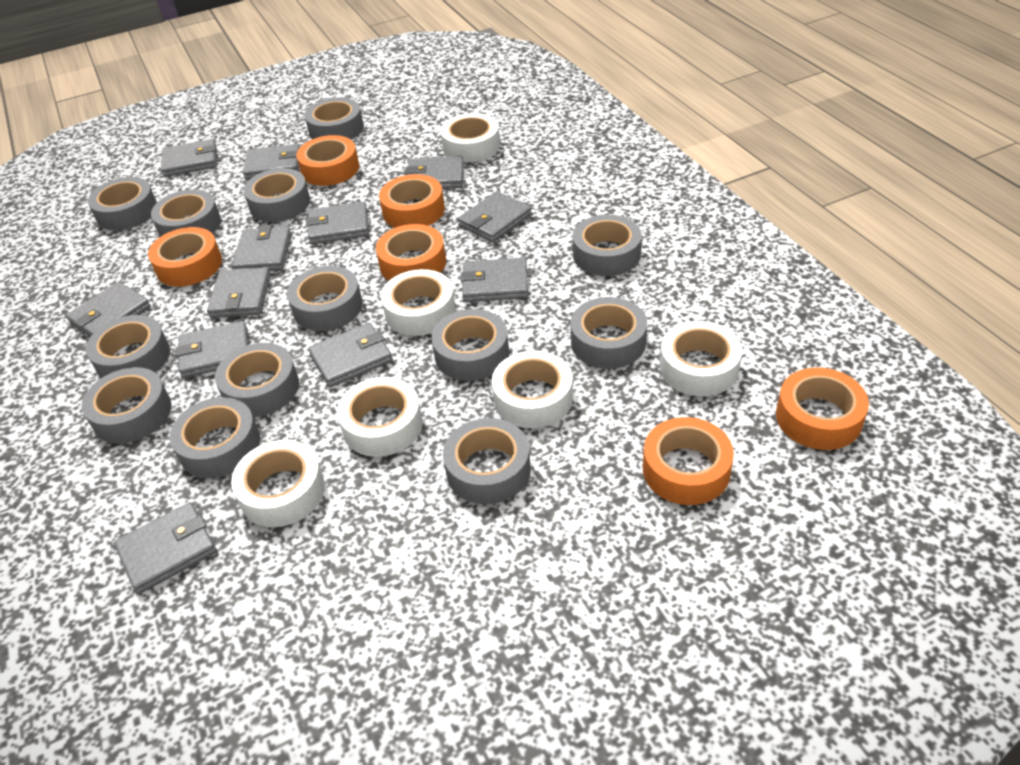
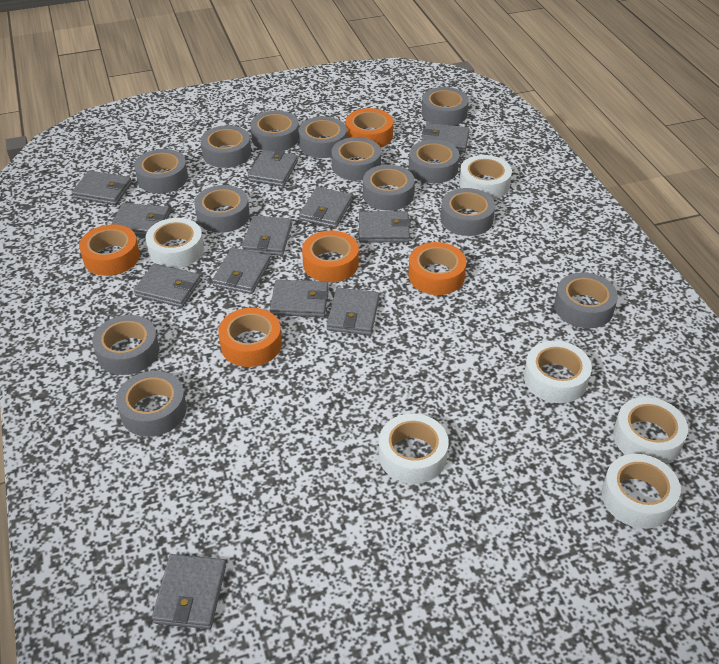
orange tape: 6 -> 5

